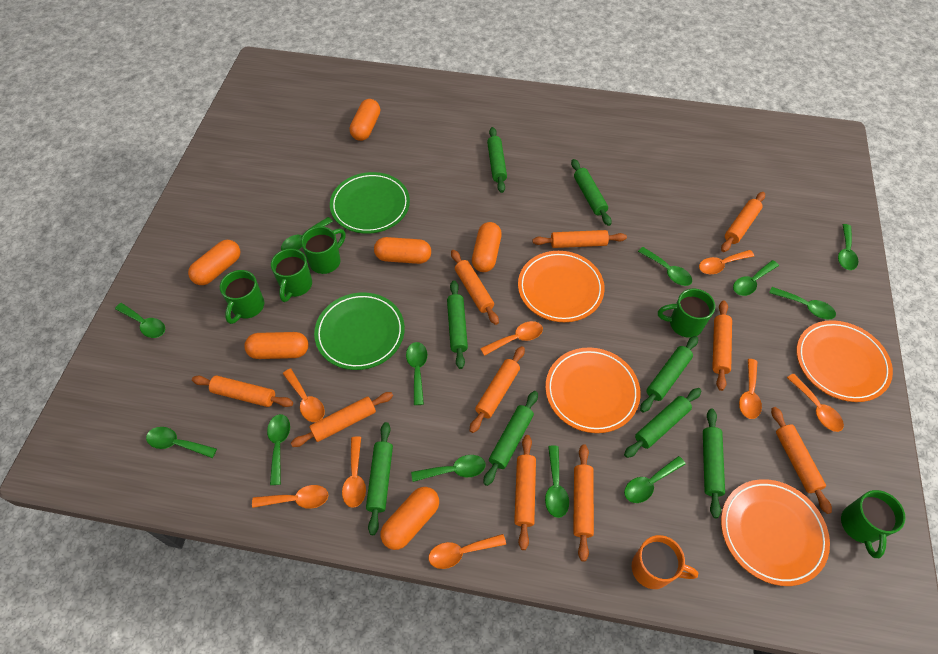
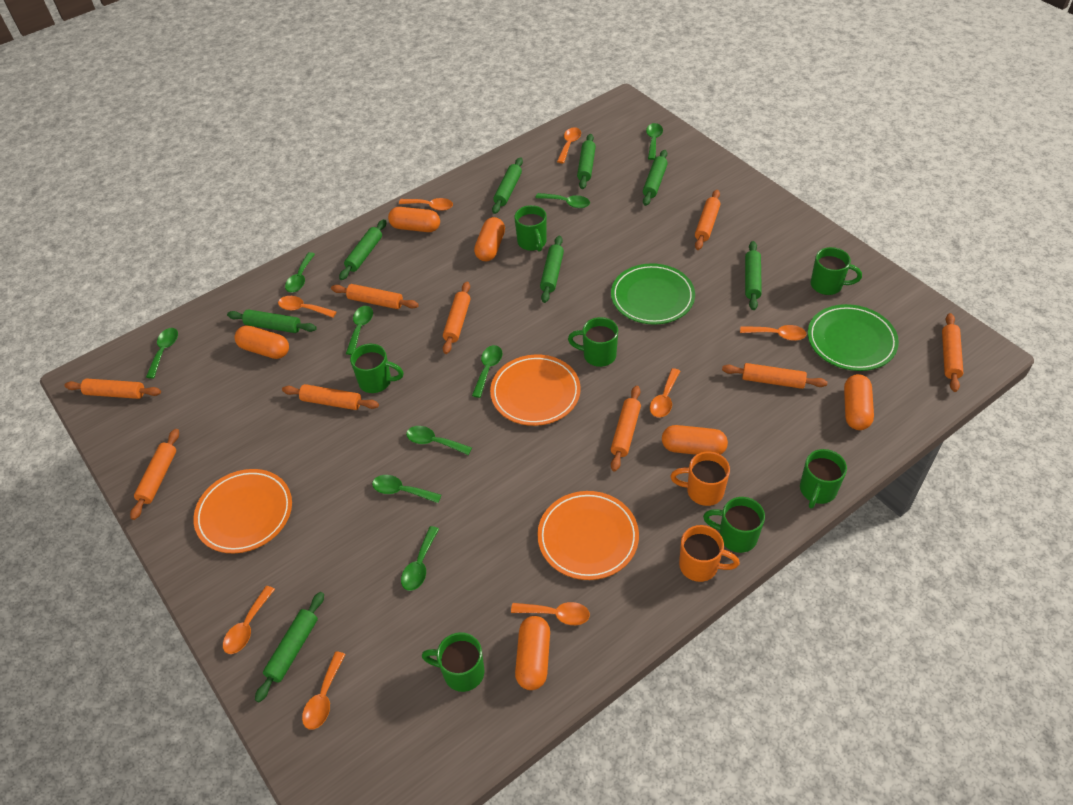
green mug: 5 -> 7
green spoon: 12 -> 9
orange mug: 1 -> 2
orange plate: 4 -> 3
orange rolling pin: 10 -> 9

